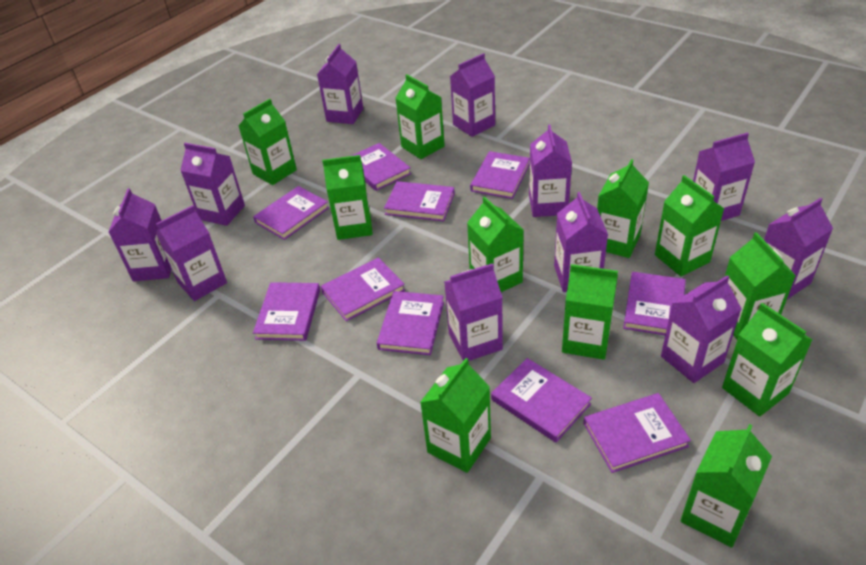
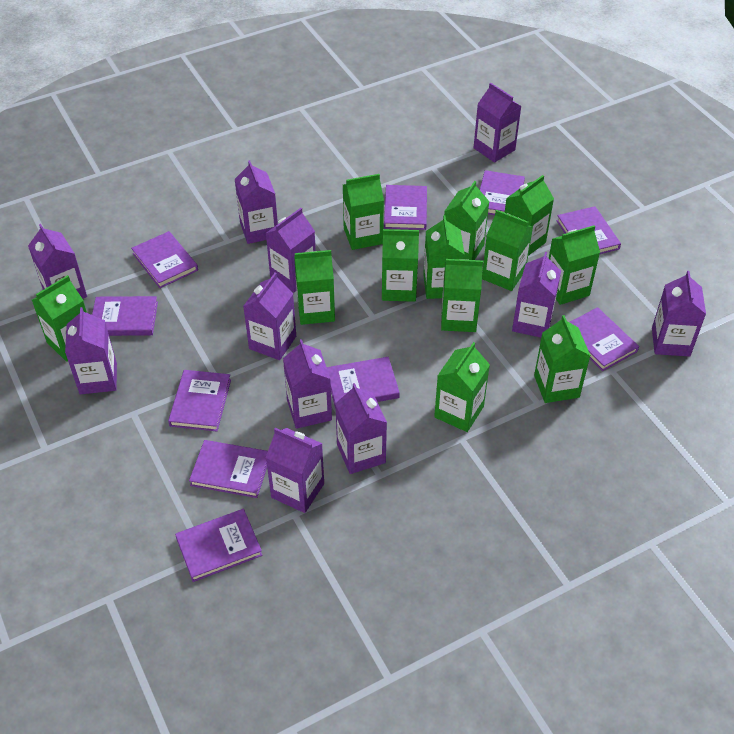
green carton: 11 -> 12

